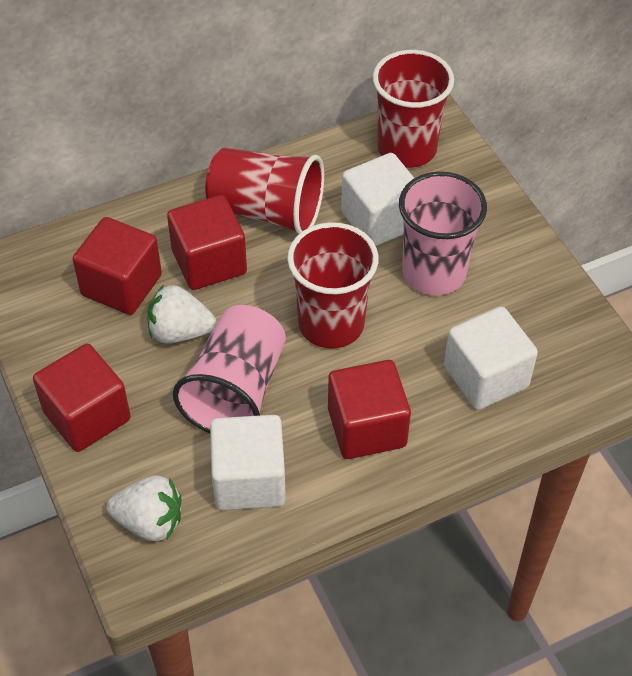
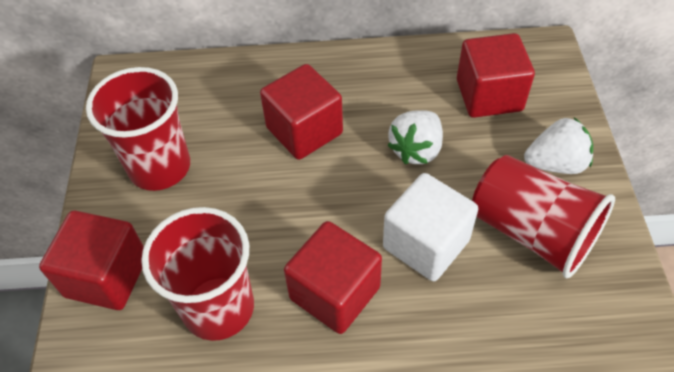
pink cup: 2 -> 0
white cube: 3 -> 1

